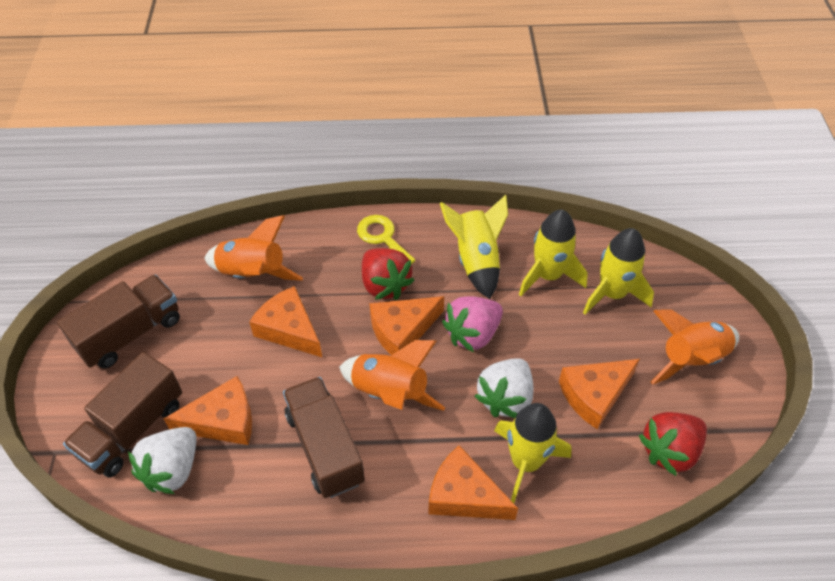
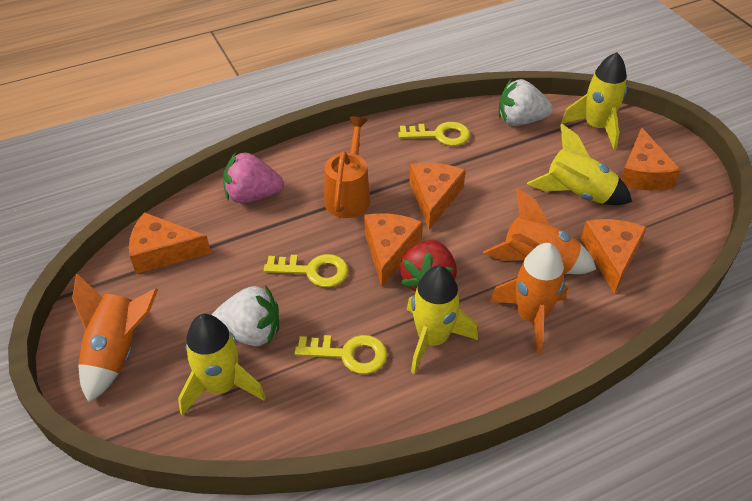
brown truck: 3 -> 0
orange watering can: 0 -> 1
red strawberry: 2 -> 1
yellow key: 1 -> 3

